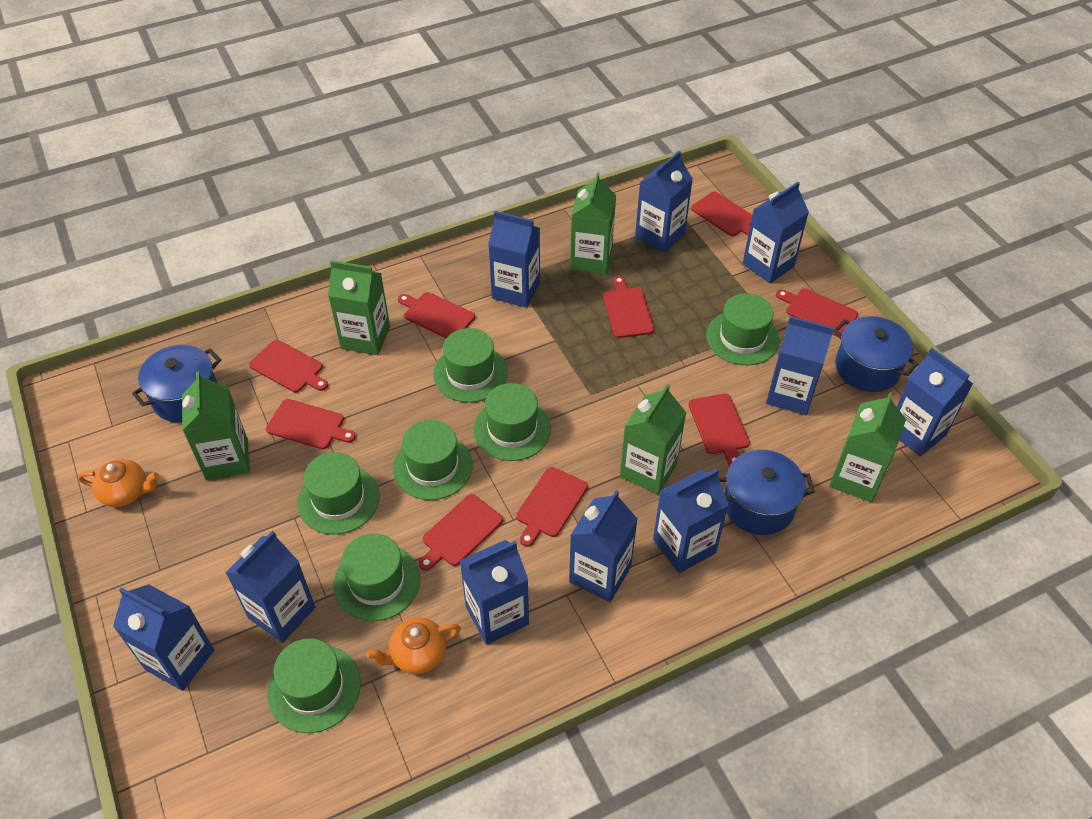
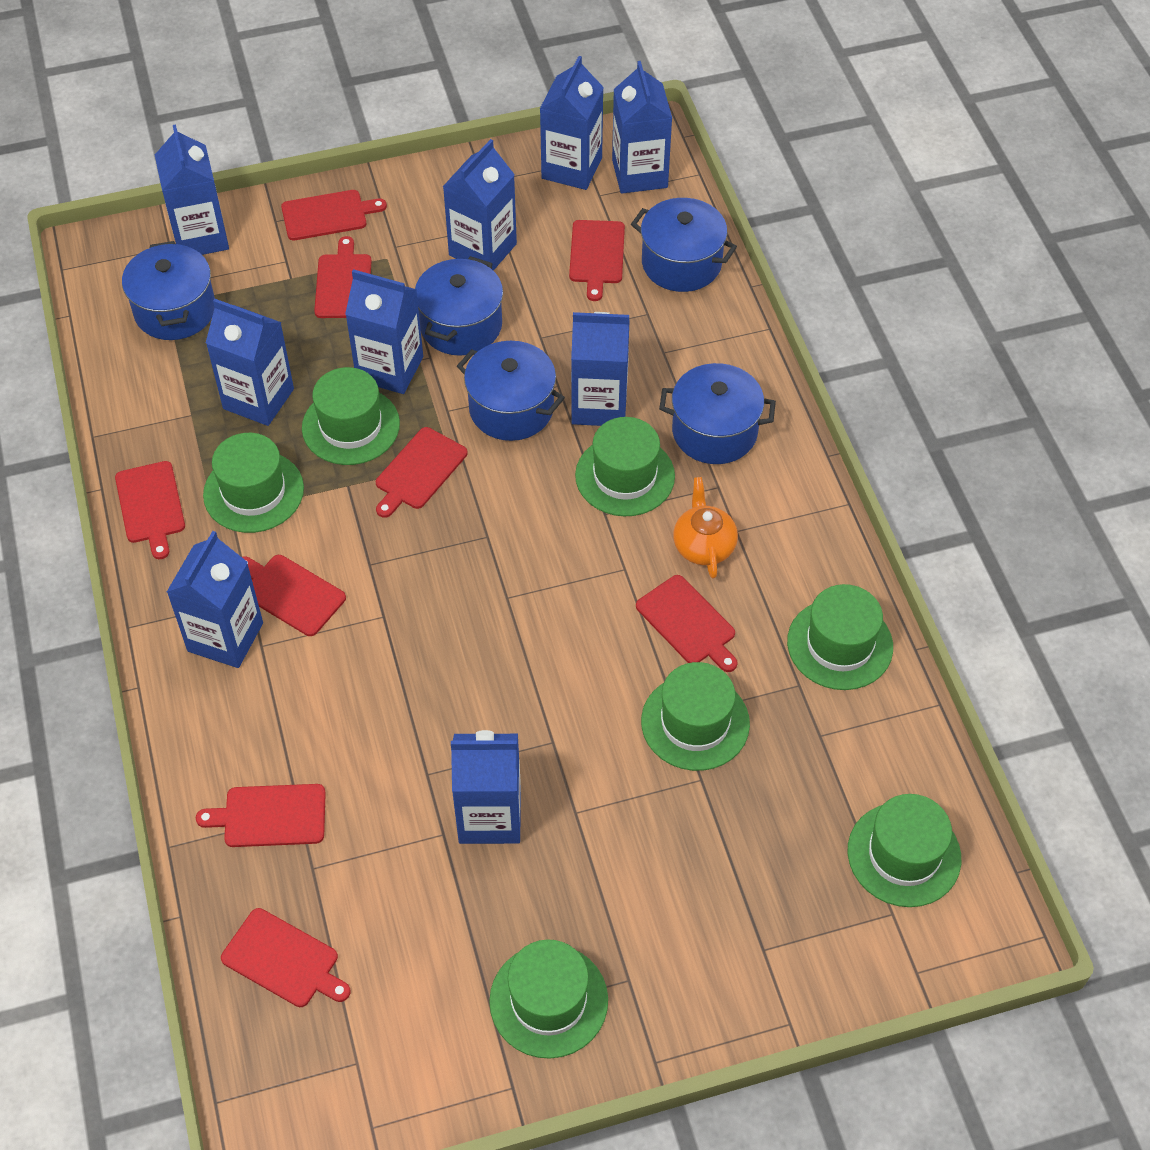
blue carton: 10 -> 9
blue pot: 3 -> 5
green carton: 5 -> 0
orange teapot: 2 -> 1

